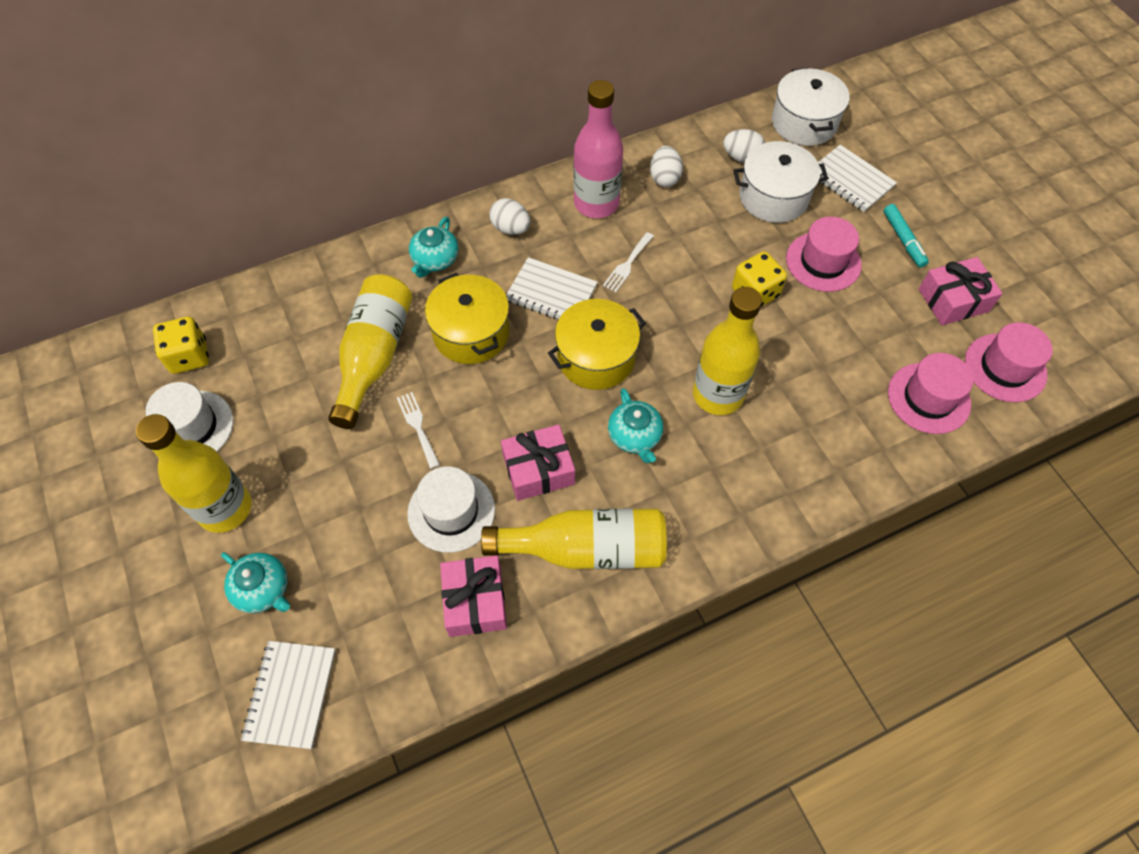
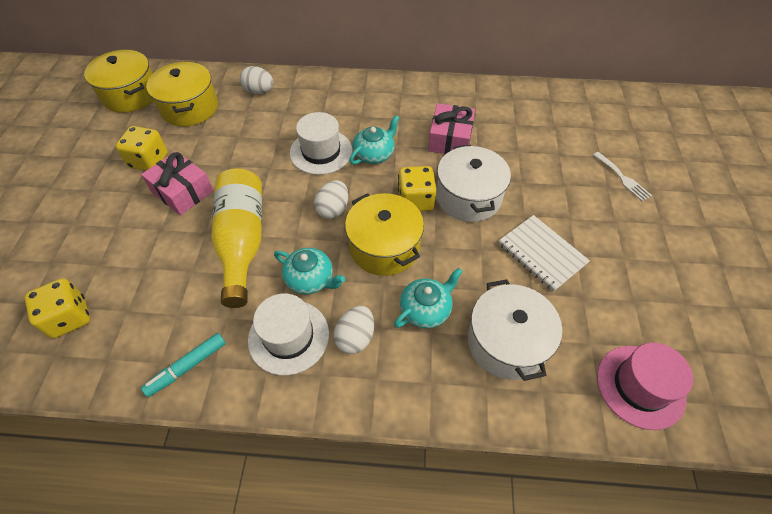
pink bottle: 1 -> 0
pink gift: 3 -> 2
pink hat: 3 -> 1
white fork: 2 -> 1
white notebook: 3 -> 1
yellow bottle: 4 -> 1
yellow dice: 2 -> 3
yellow pot: 2 -> 3

